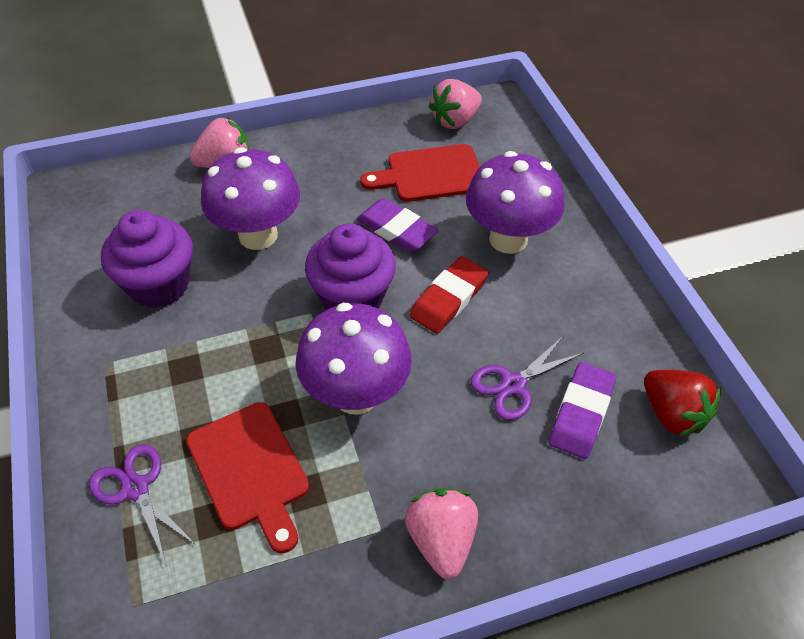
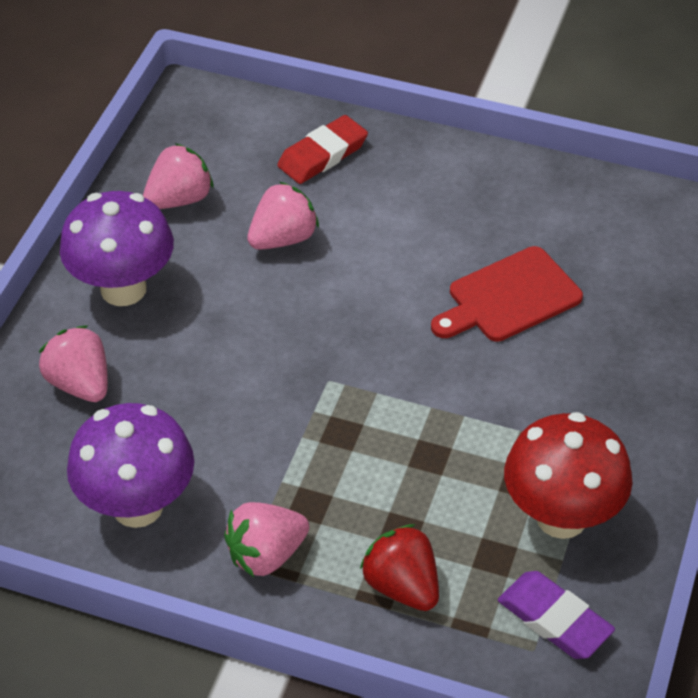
pink strawberry: 3 -> 4
purple cupcake: 2 -> 0
purple eraser: 2 -> 1
purple mushroom: 3 -> 2
purple scissors: 2 -> 0
red cutting board: 2 -> 1
red mushroom: 0 -> 1

